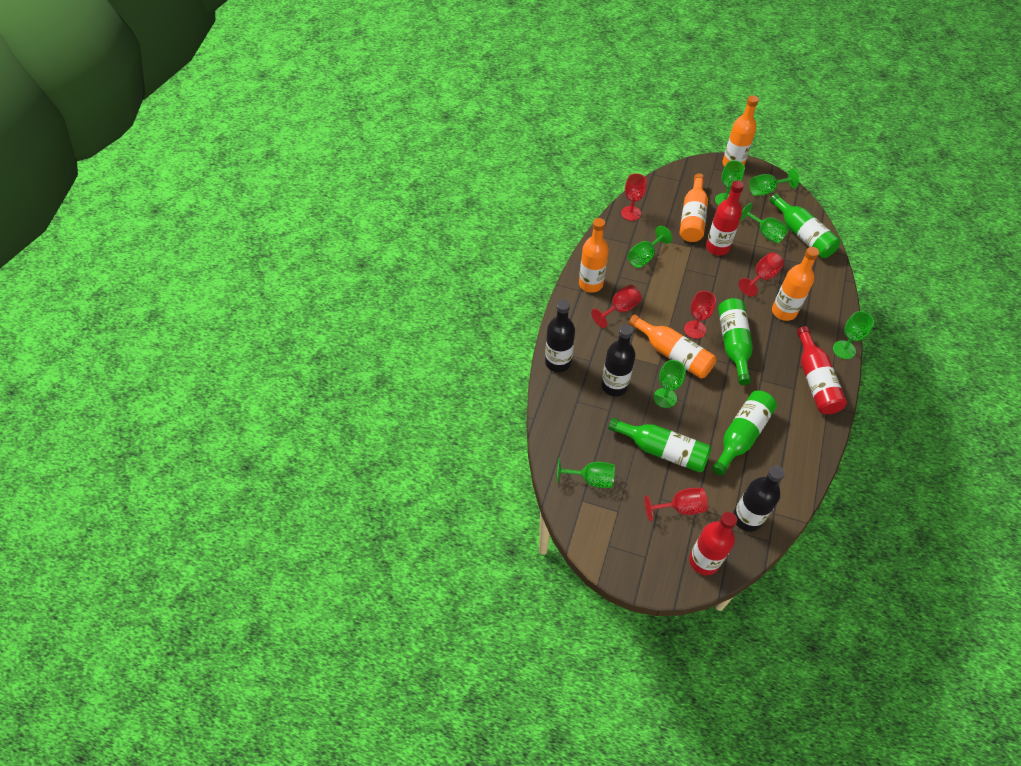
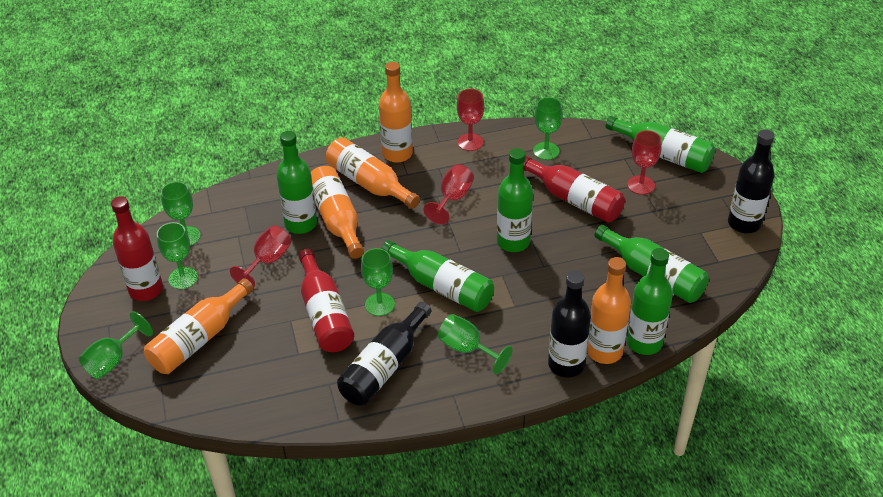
green bottle: 4 -> 6
green goblet: 7 -> 6
red goblet: 5 -> 4

